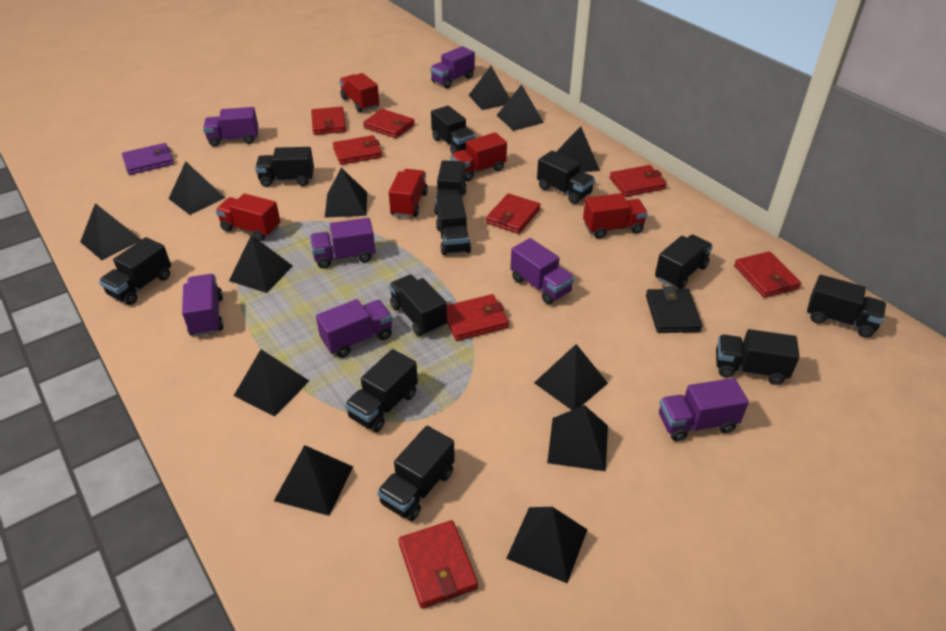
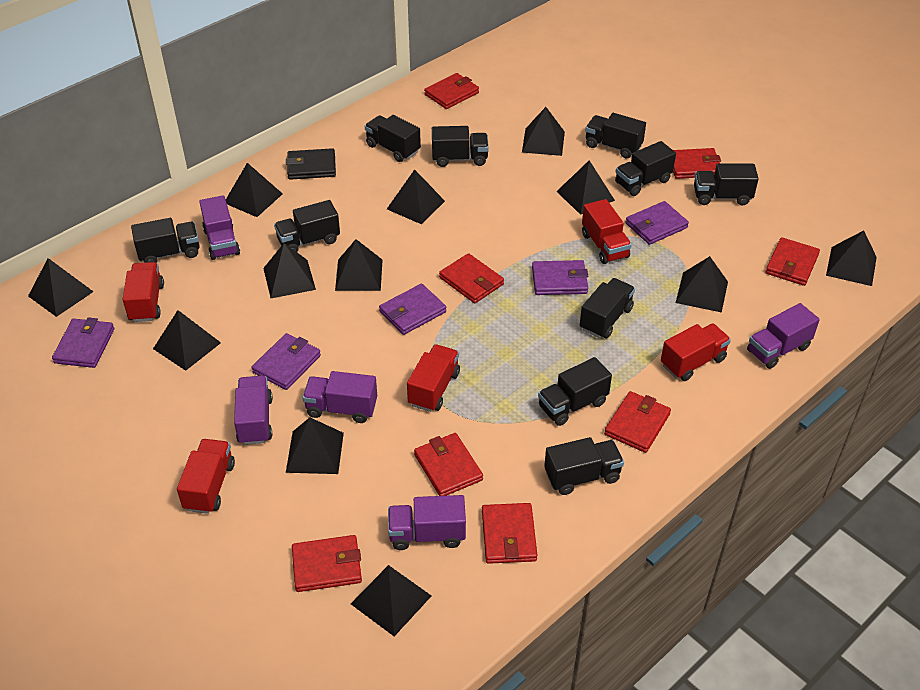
black truck: 12 -> 10
purple truck: 7 -> 5
purple wallet: 1 -> 5

